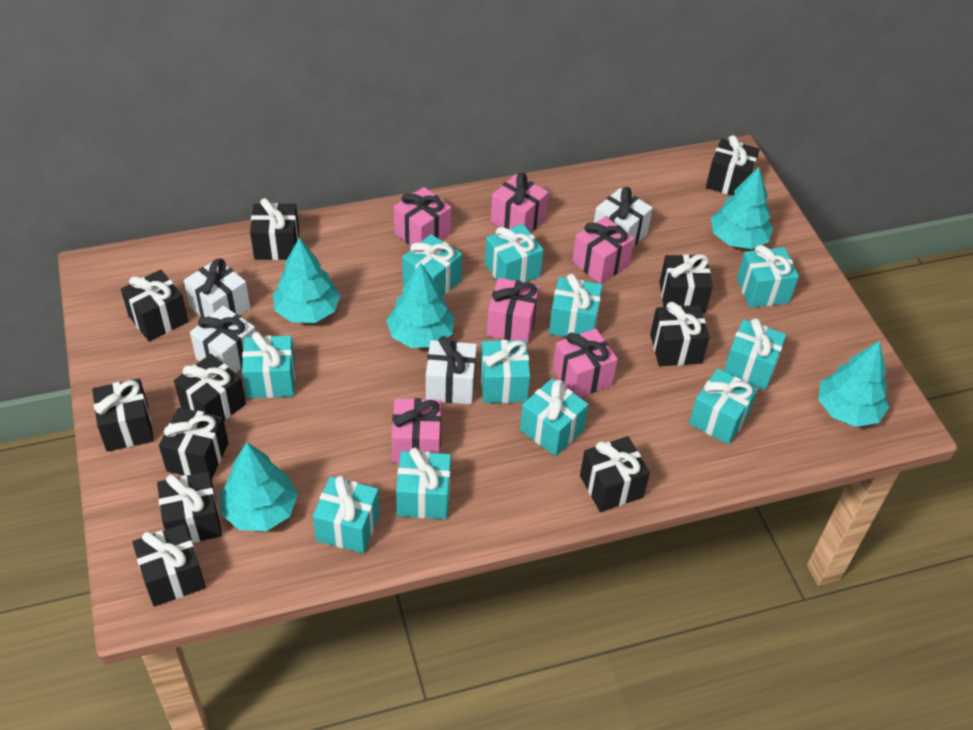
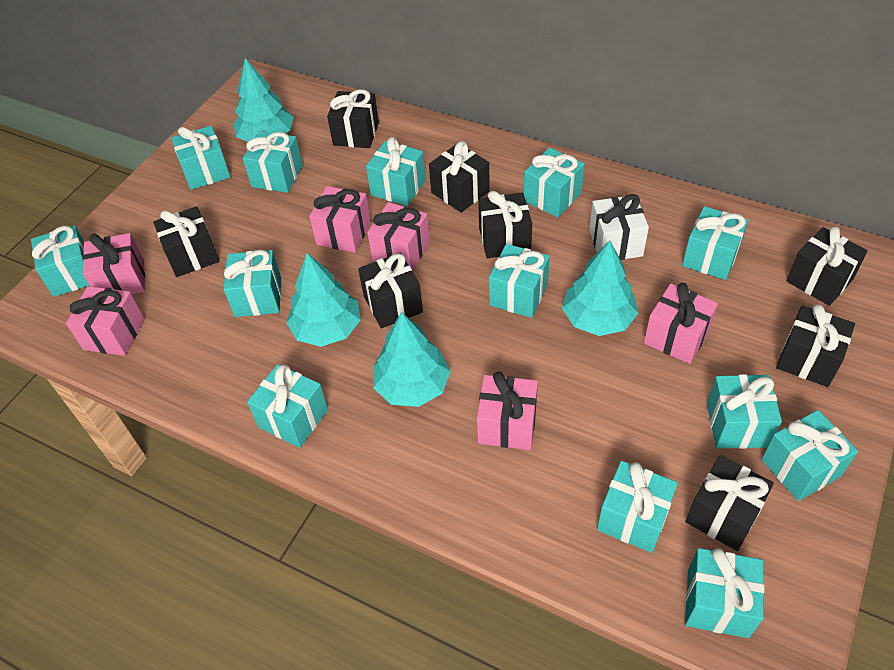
black gift: 11 -> 8
turquoise gift: 11 -> 13
turquoise tree: 5 -> 4
white gift: 4 -> 1

